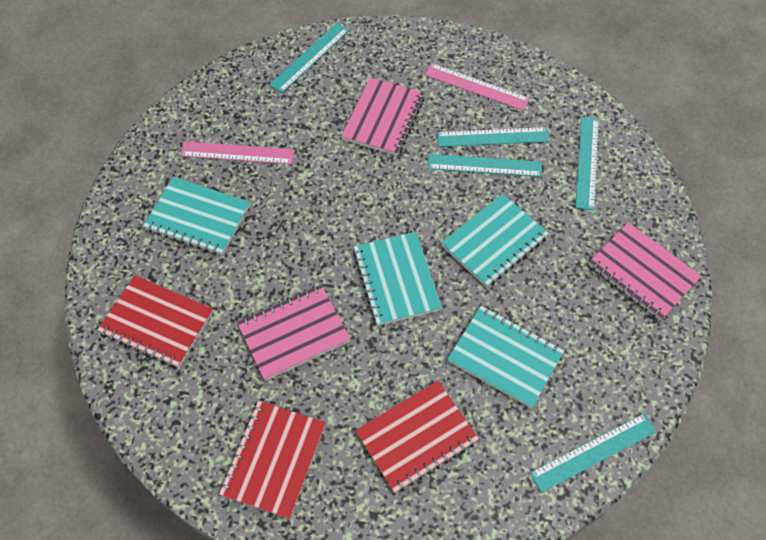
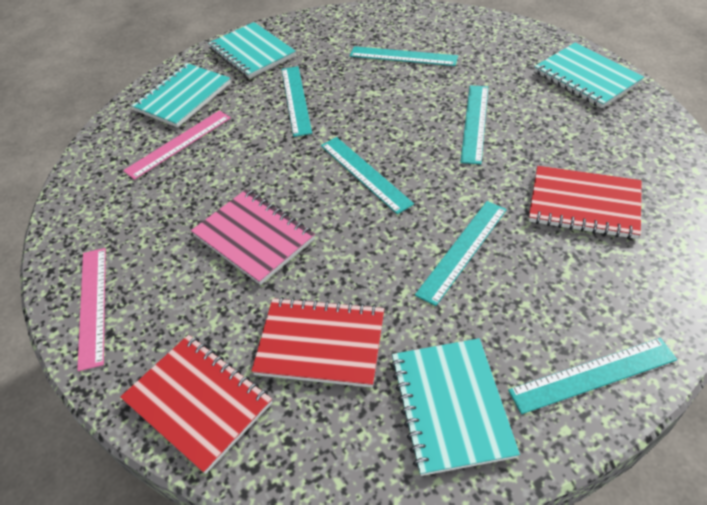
pink notebook: 3 -> 1
turquoise ruler: 5 -> 6

